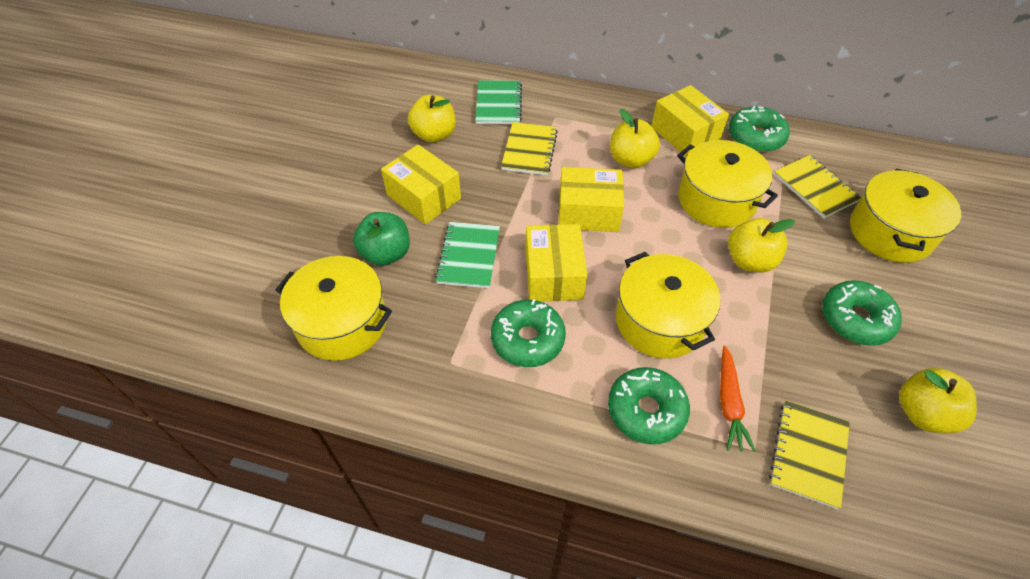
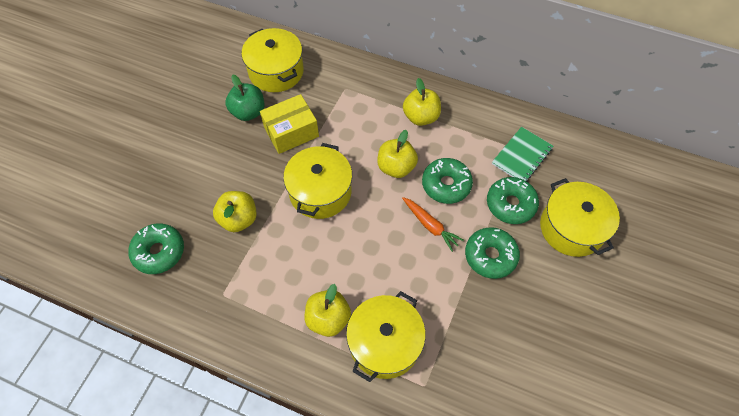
green notebook: 2 -> 1
yellow box: 4 -> 1
yellow notebook: 3 -> 0

